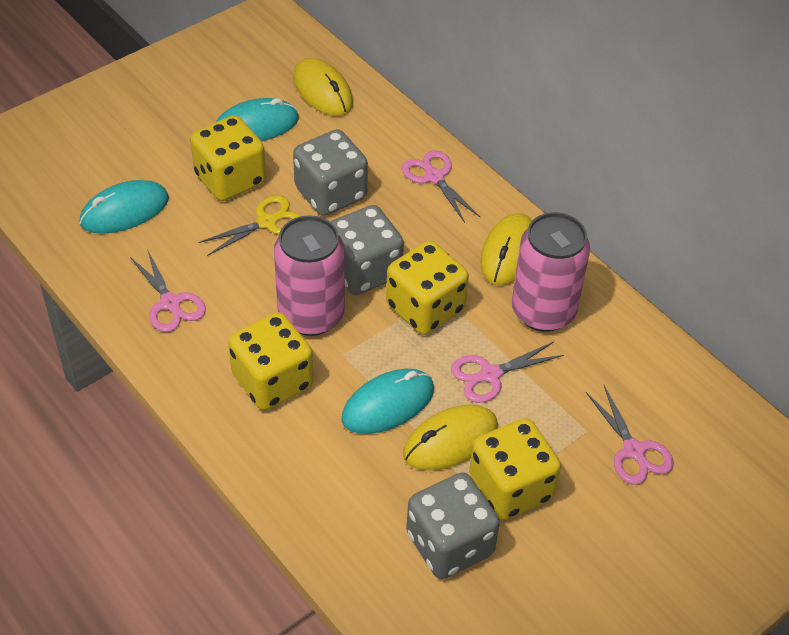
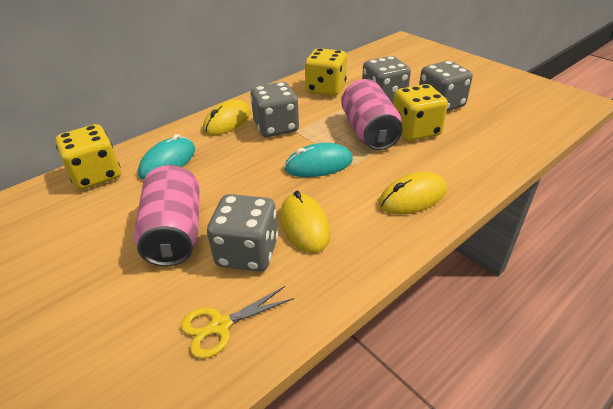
grey dice: 3 -> 4
pink scissors: 4 -> 0
turquoise mouse: 3 -> 2
yellow dice: 4 -> 3

